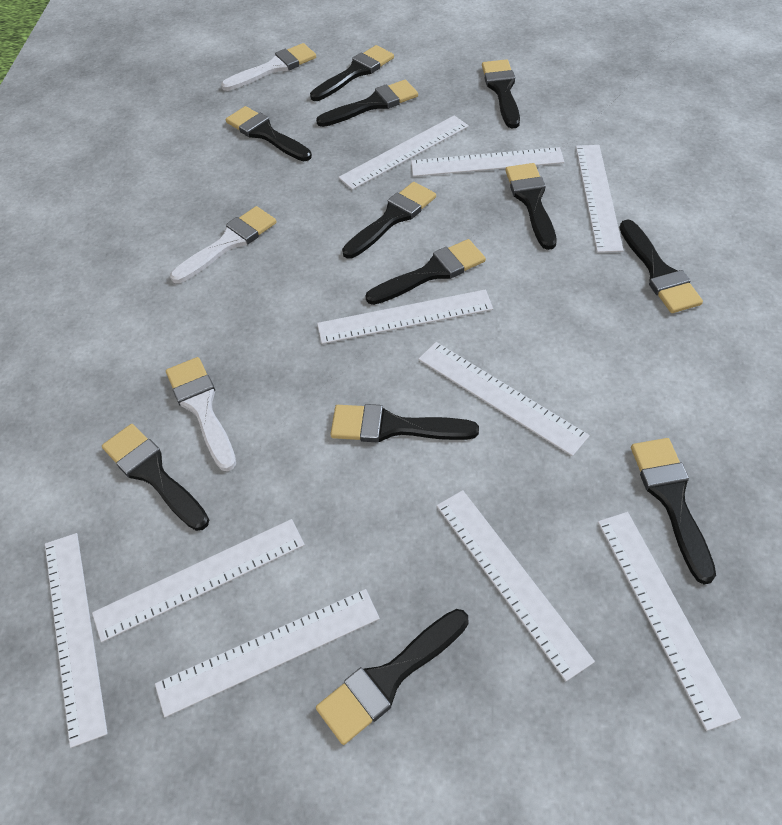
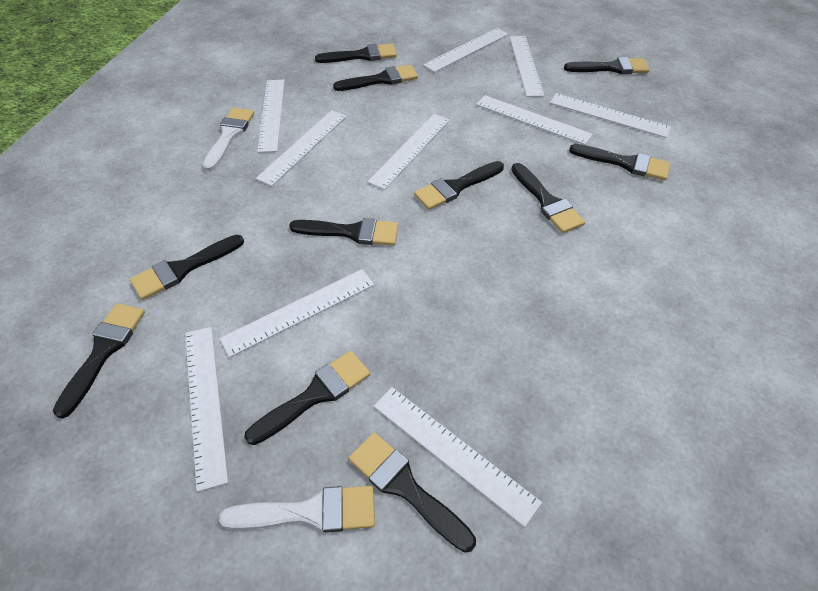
black brush: 12 -> 11
white brush: 3 -> 2

